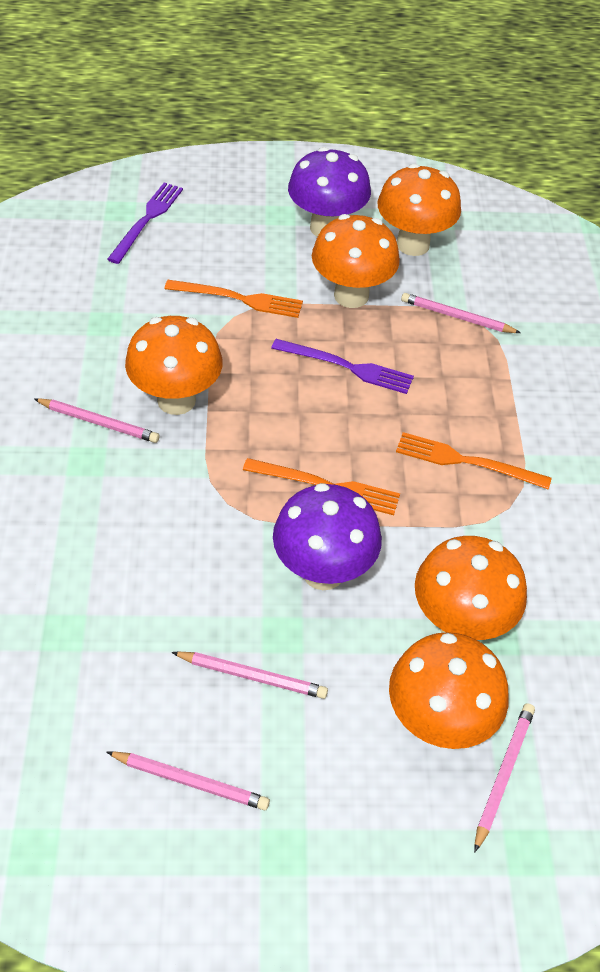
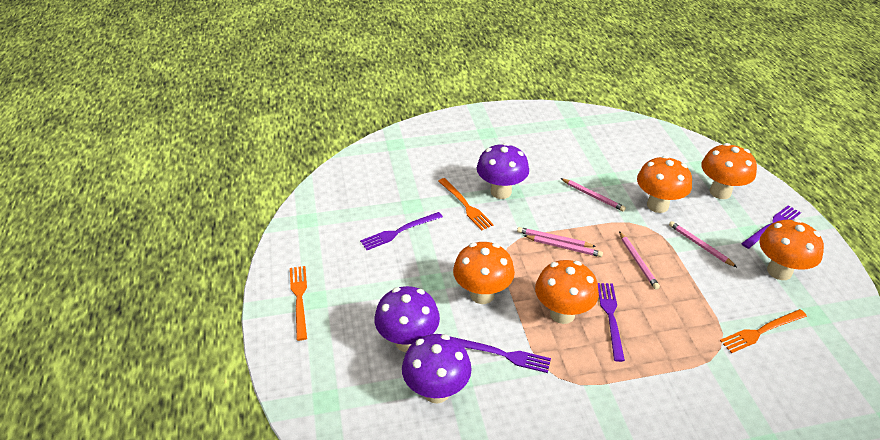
purple fork: 2 -> 4
purple mushroom: 2 -> 3

